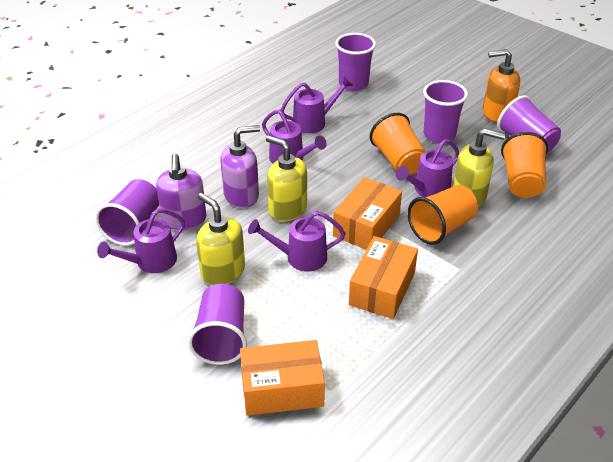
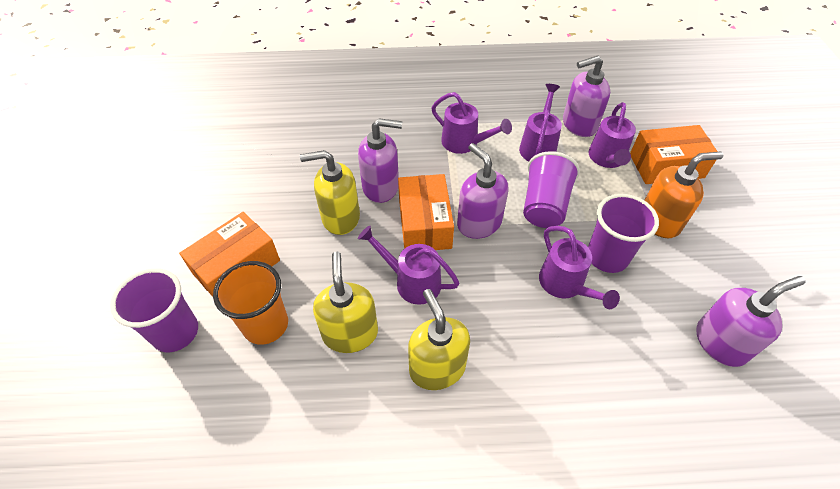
orange cup: 3 -> 1
purple cup: 5 -> 3
purple soap dispenser: 2 -> 4

